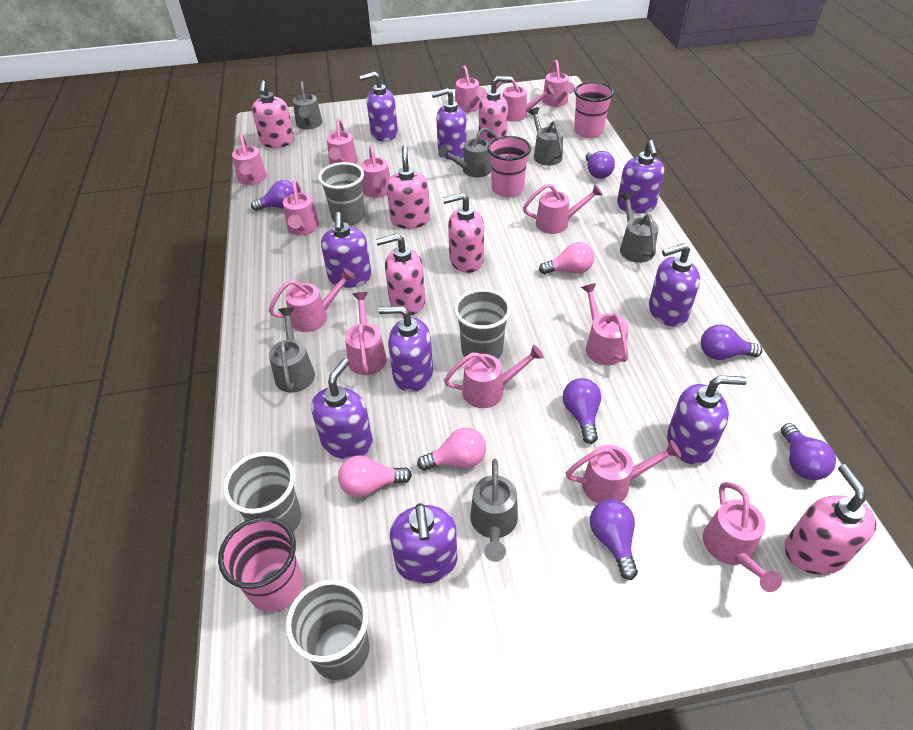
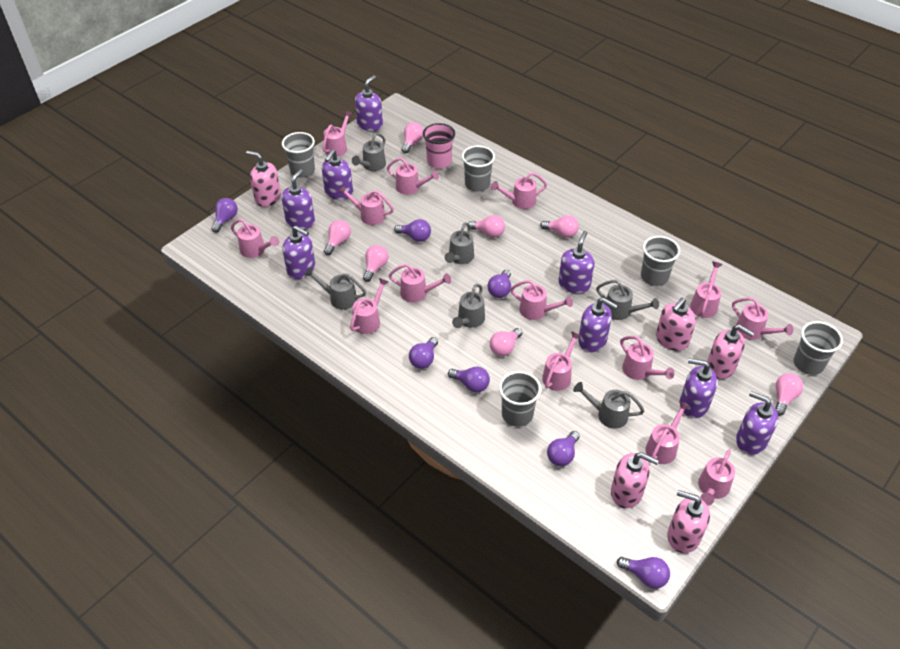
grey cup: 4 -> 5
pink cup: 3 -> 1
pink light bulb: 3 -> 7
pink soap dispenser: 6 -> 5
purple light bulb: 6 -> 7
purple soap dispenser: 9 -> 8

